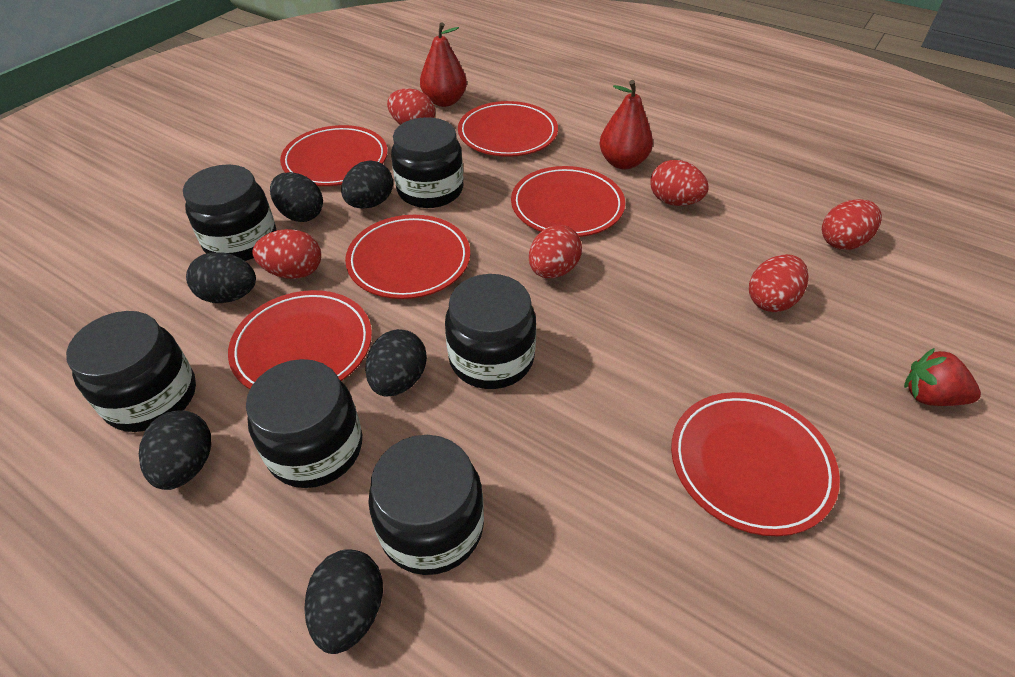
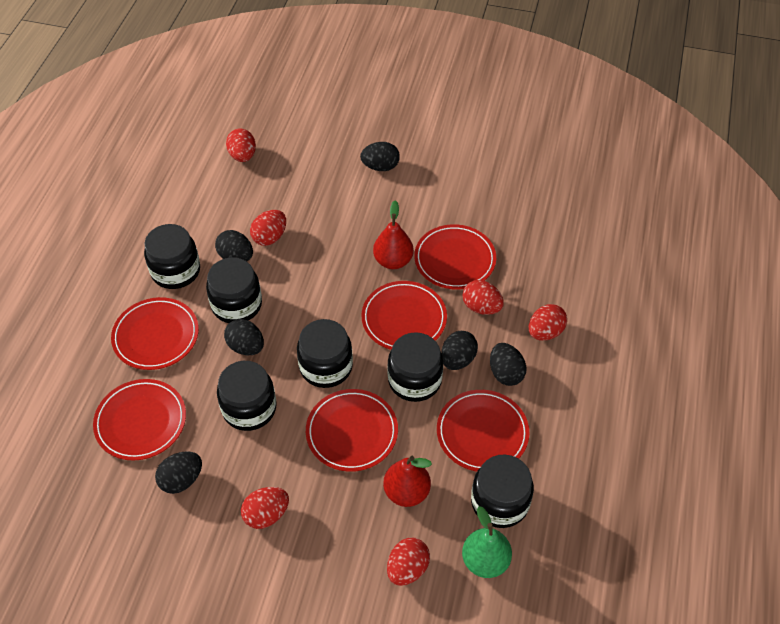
green pear: 0 -> 1
red strawberry: 1 -> 0

